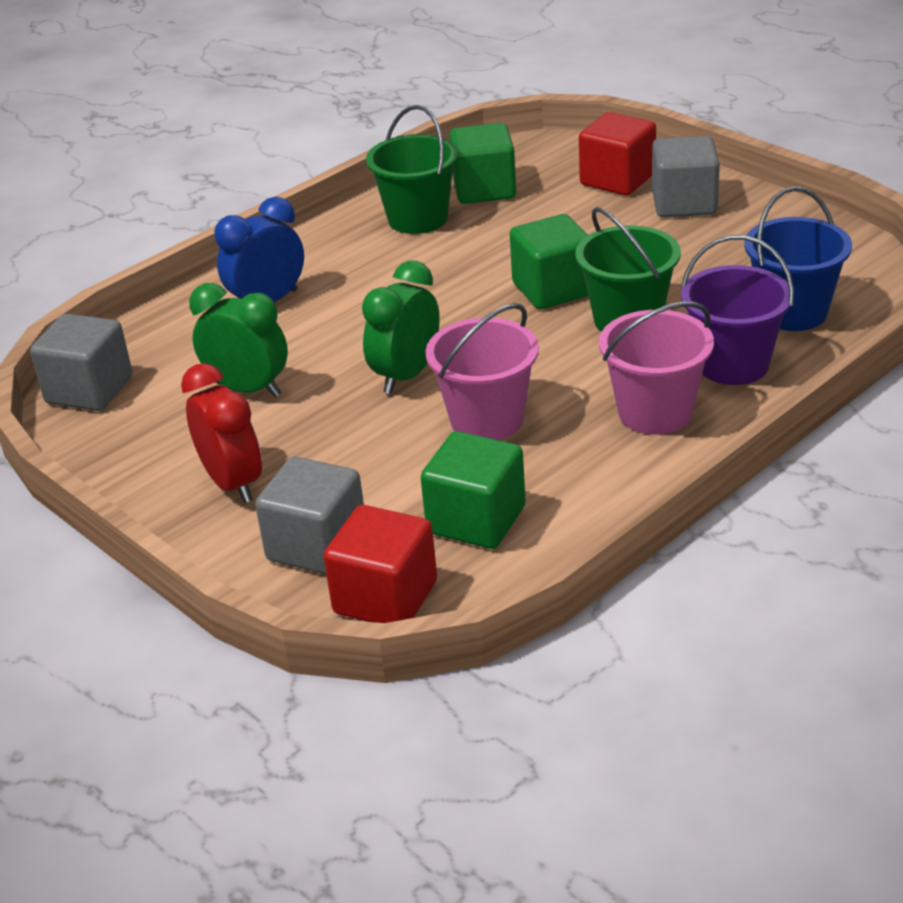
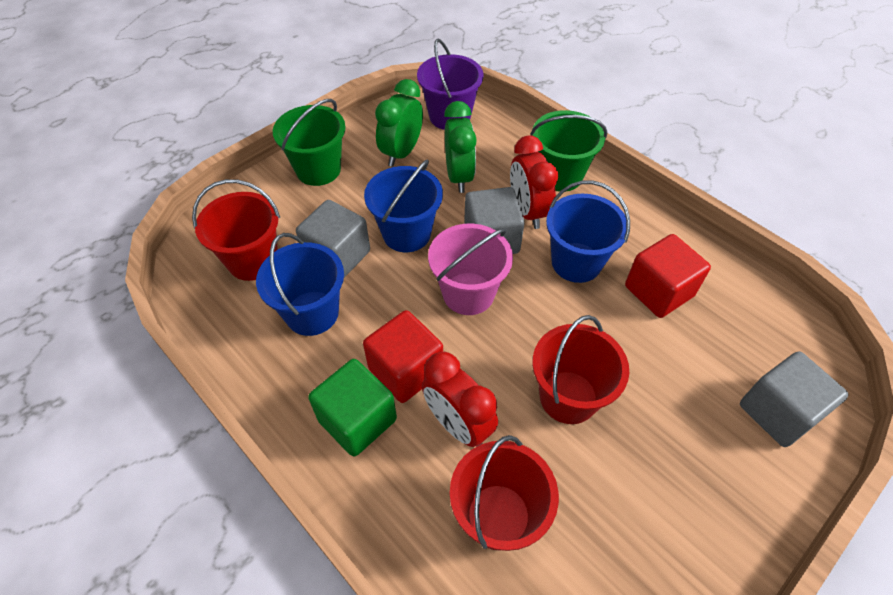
blue bucket: 1 -> 3
blue clock: 1 -> 0
green cube: 3 -> 1
pink bucket: 2 -> 1
red bucket: 0 -> 3
red clock: 1 -> 2

